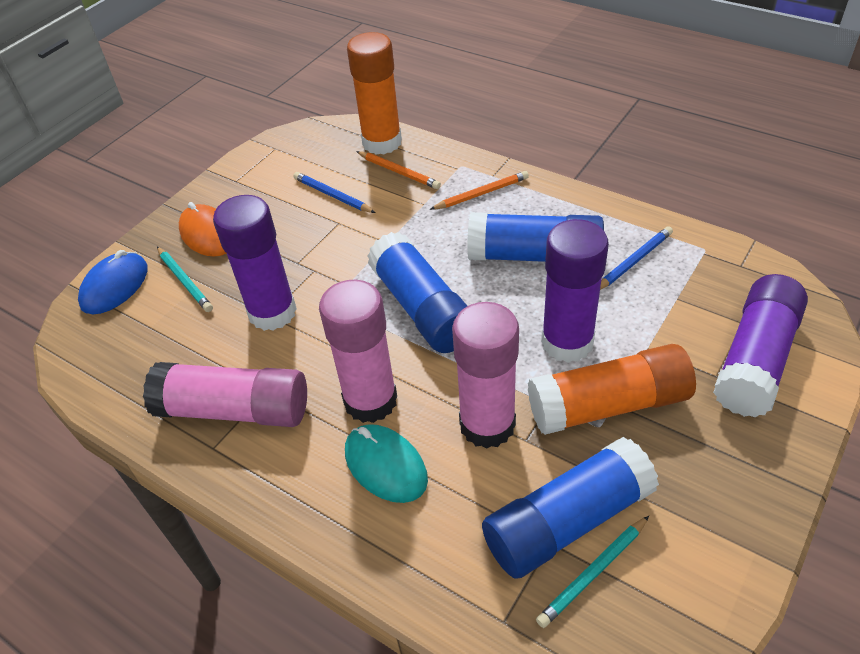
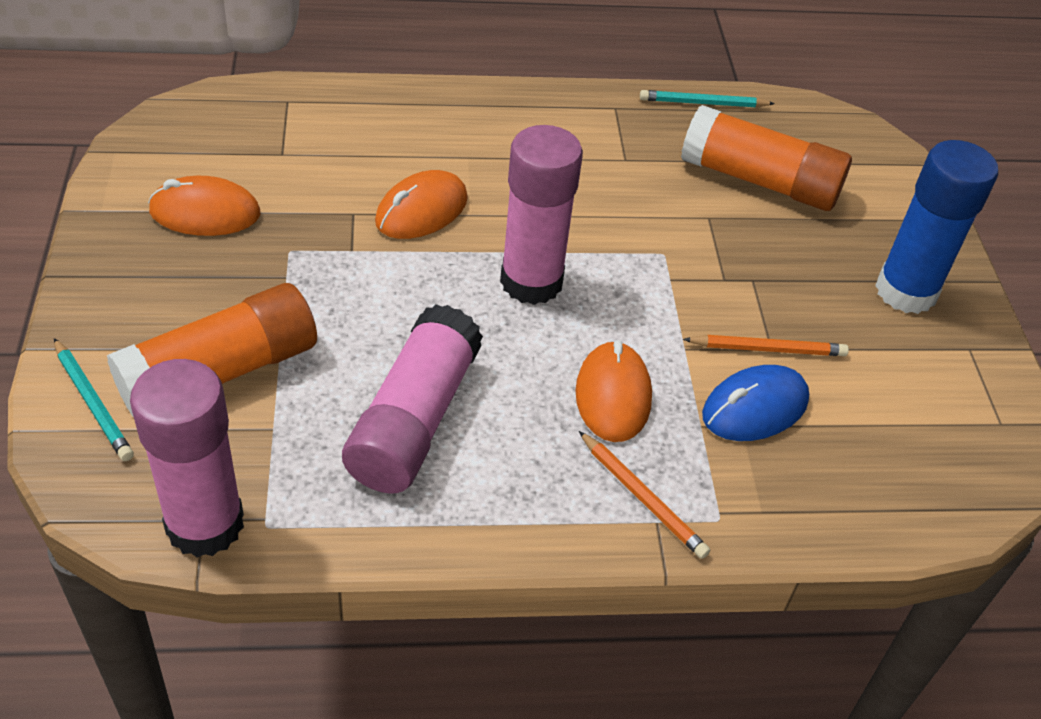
blue glue stick: 3 -> 1
blue pencil: 2 -> 0
orange mouse: 1 -> 3
purple glue stick: 3 -> 0
turquoise mouse: 1 -> 0

